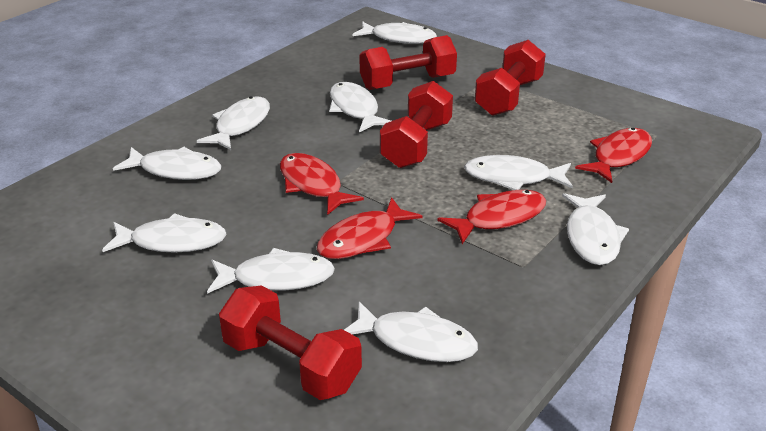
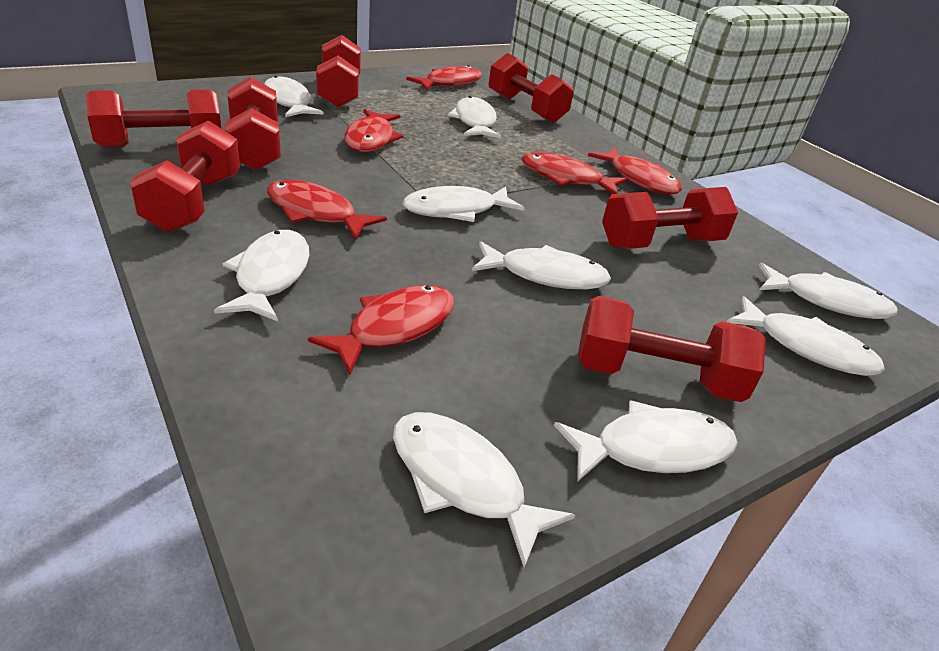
red dumbbell: 4 -> 7
red fish: 4 -> 6

